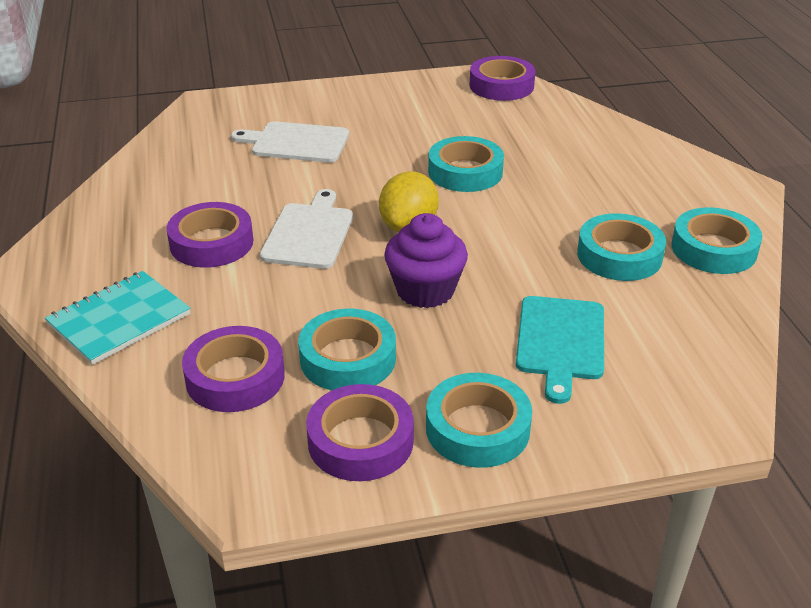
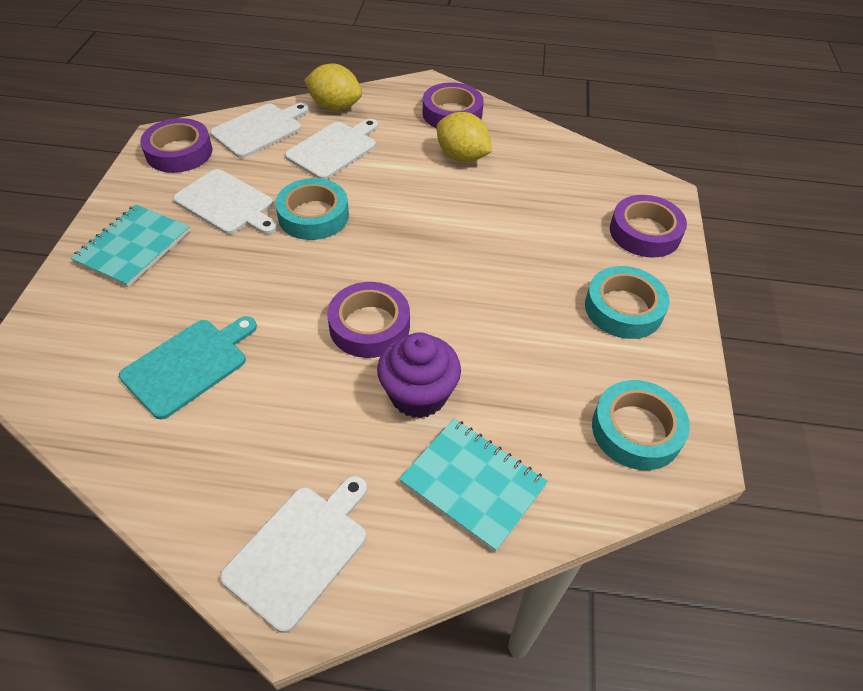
turquoise notebook: 1 -> 2
turquoise tape: 5 -> 3
white cutting board: 2 -> 4
yellow lemon: 1 -> 2

